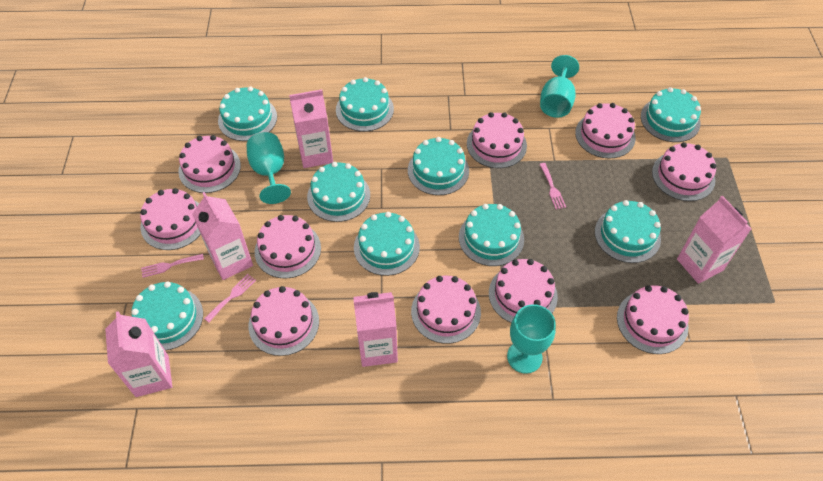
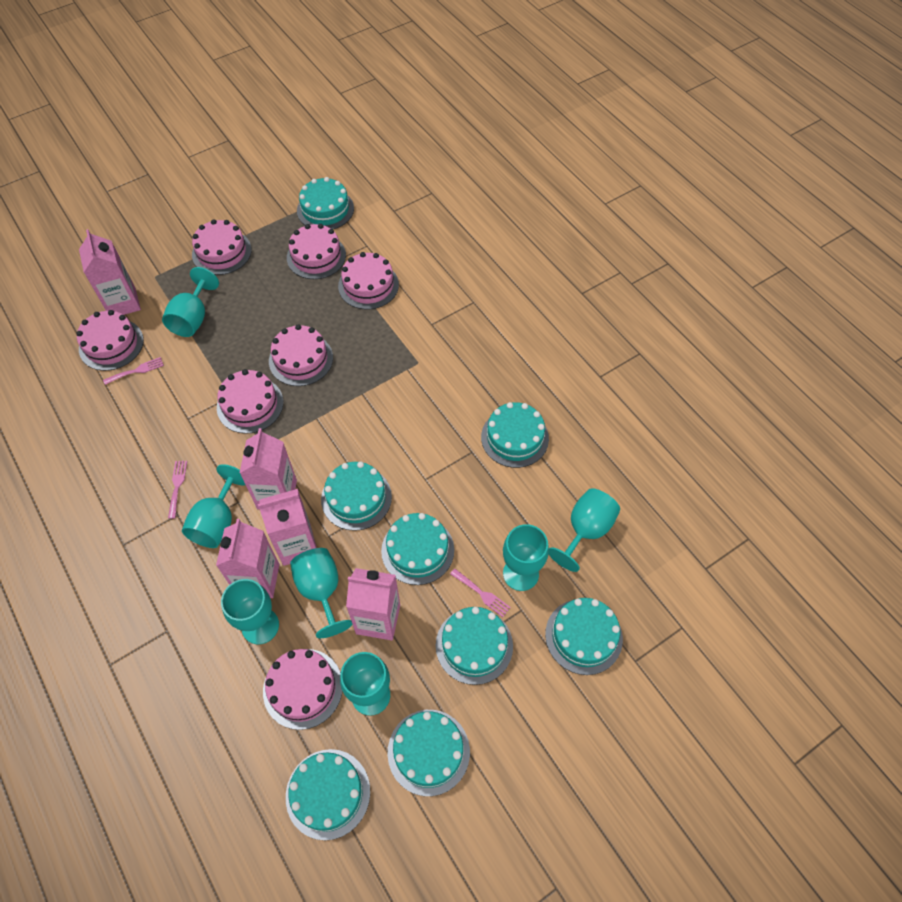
pink cake: 10 -> 7
turquoise cake: 9 -> 8
turquoise goblet: 3 -> 7

